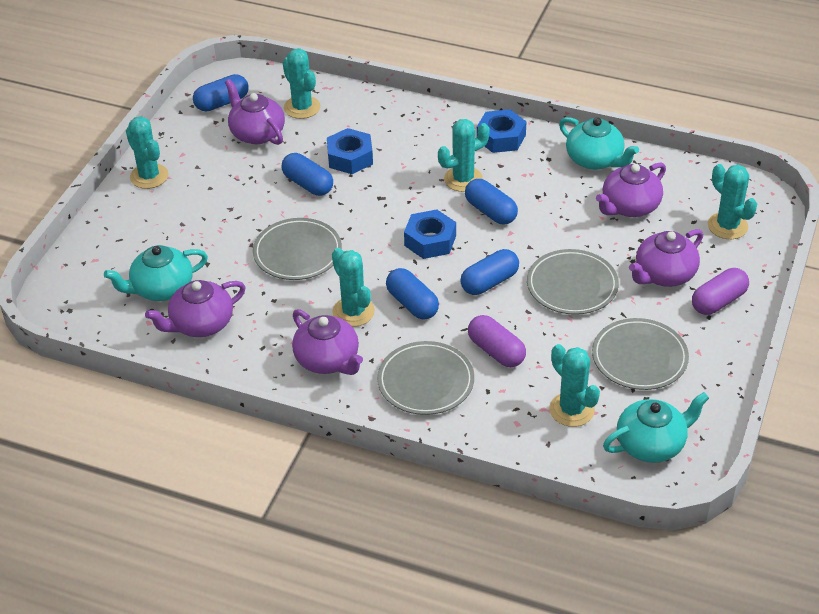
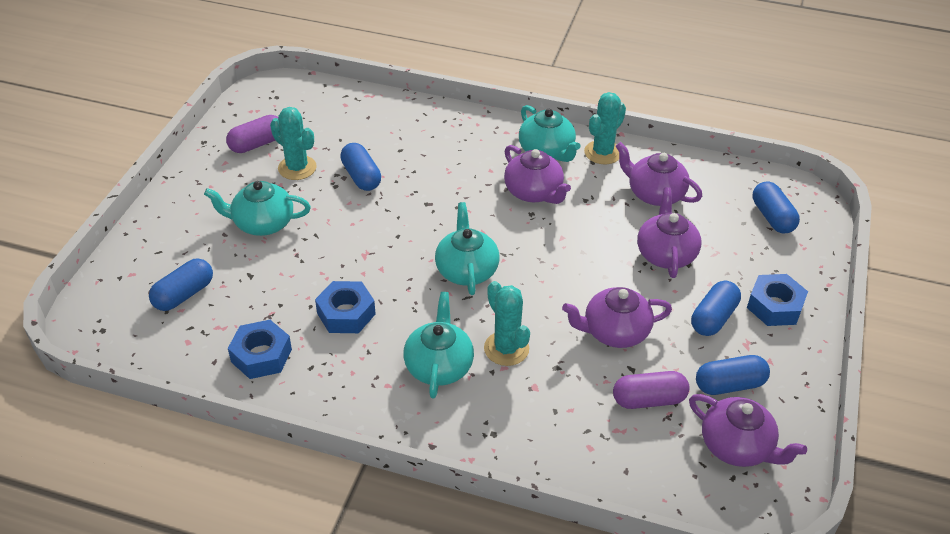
grey plate: 4 -> 0
turquoise cactus: 6 -> 3
turquoise teapot: 3 -> 4

